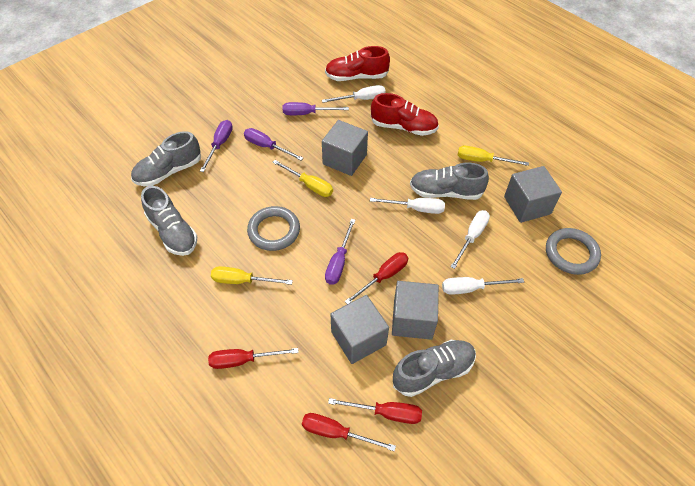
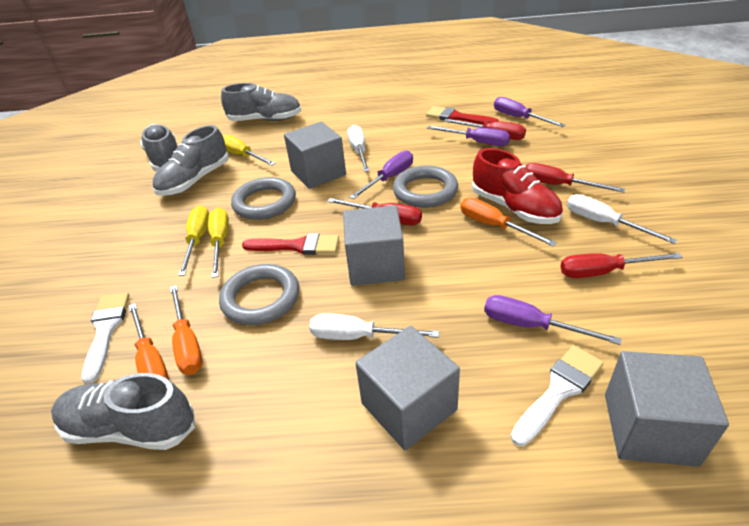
grey ring: 2 -> 3
orange screwdriver: 0 -> 3
red brush: 0 -> 2
red shoe: 2 -> 1
white brush: 0 -> 2
white screwdriver: 4 -> 3

